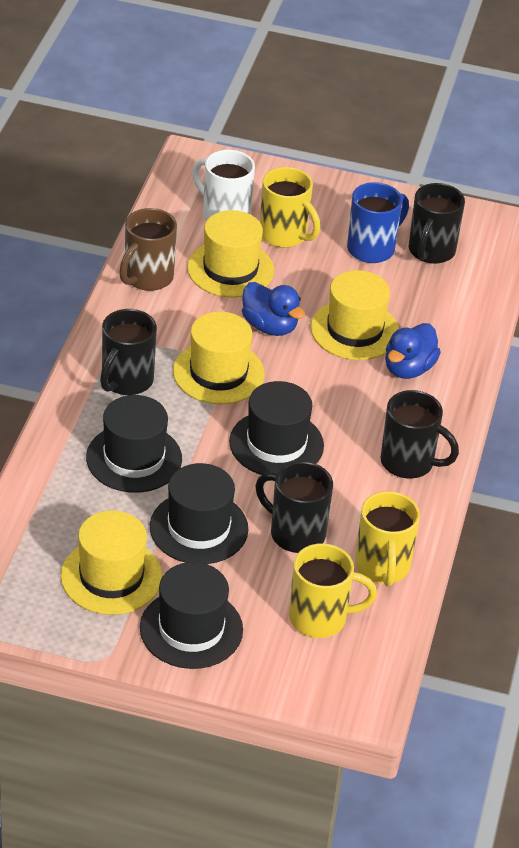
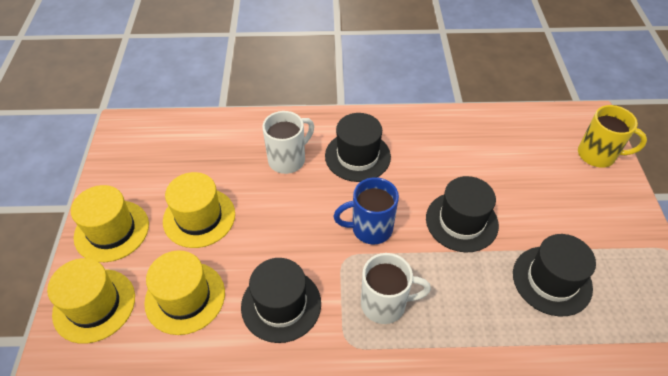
black mug: 4 -> 0
blue duck: 2 -> 0
brown mug: 1 -> 0
white mug: 1 -> 2
yellow mug: 3 -> 1

